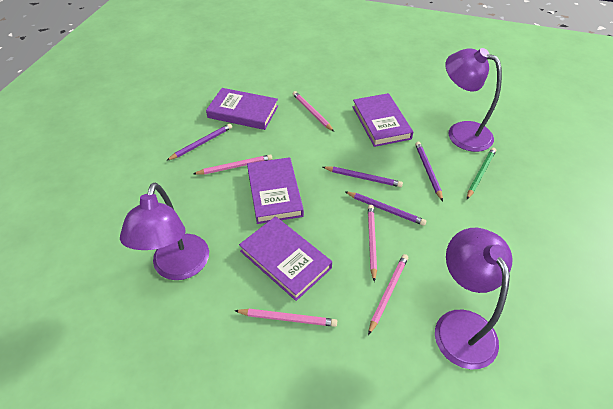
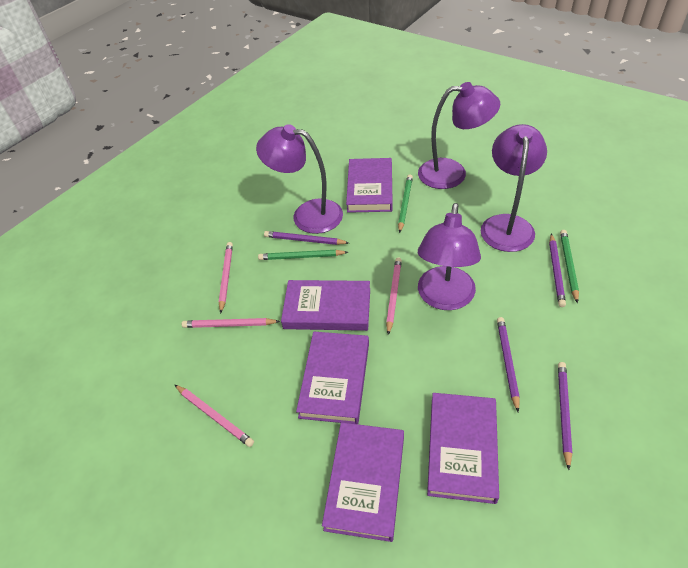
green pencil: 1 -> 3
pink pencil: 5 -> 4
purple book: 4 -> 5
purple lamp: 3 -> 4

